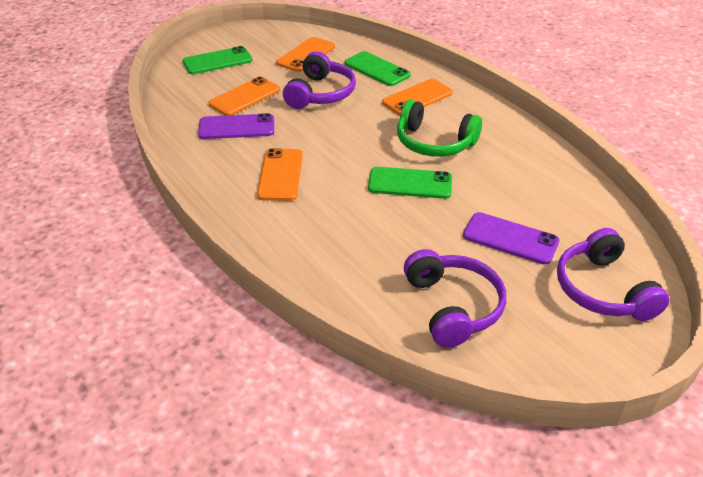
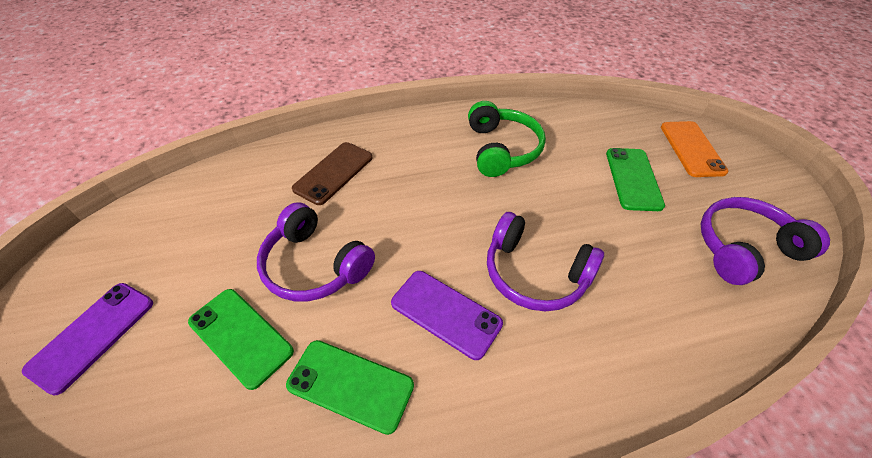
brown phone: 0 -> 1
orange phone: 4 -> 1

